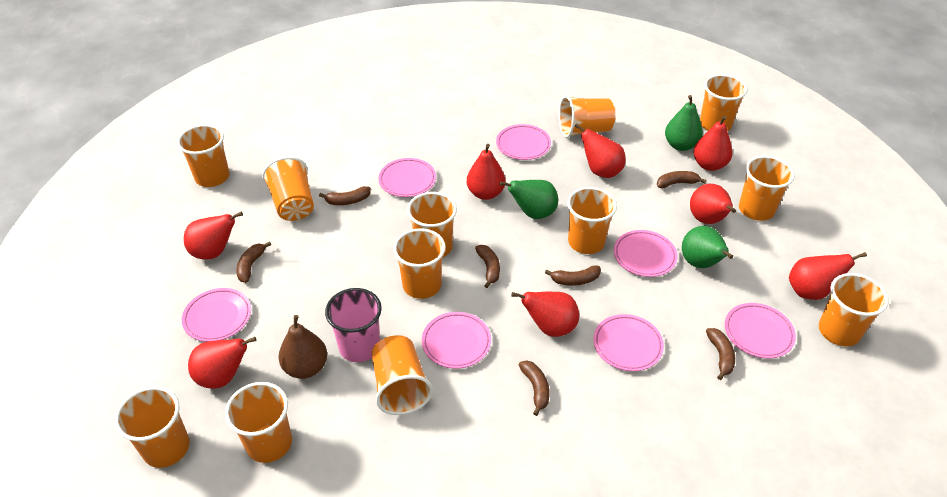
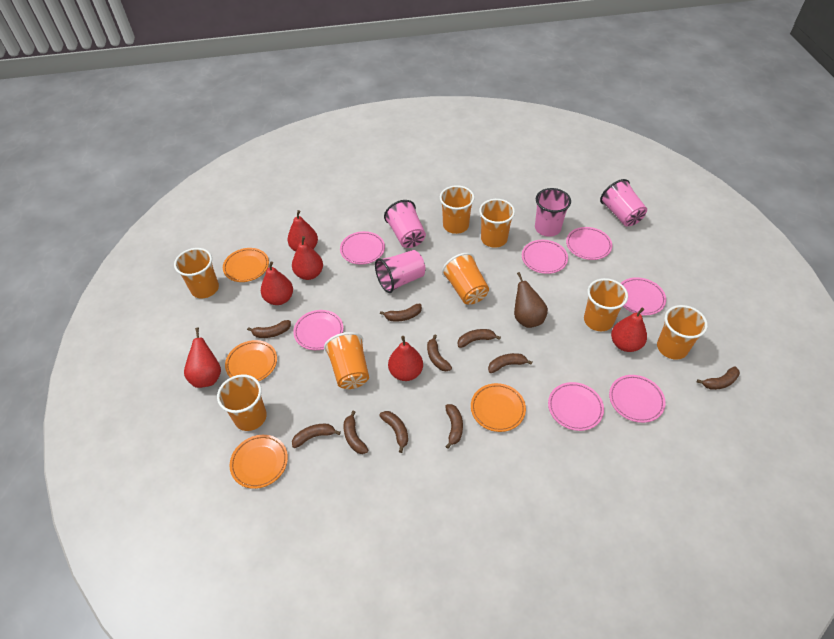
brown banana: 7 -> 10
green pear: 3 -> 0
orange cup: 12 -> 8
orange plate: 0 -> 4
pink cup: 1 -> 4
red pear: 8 -> 6

